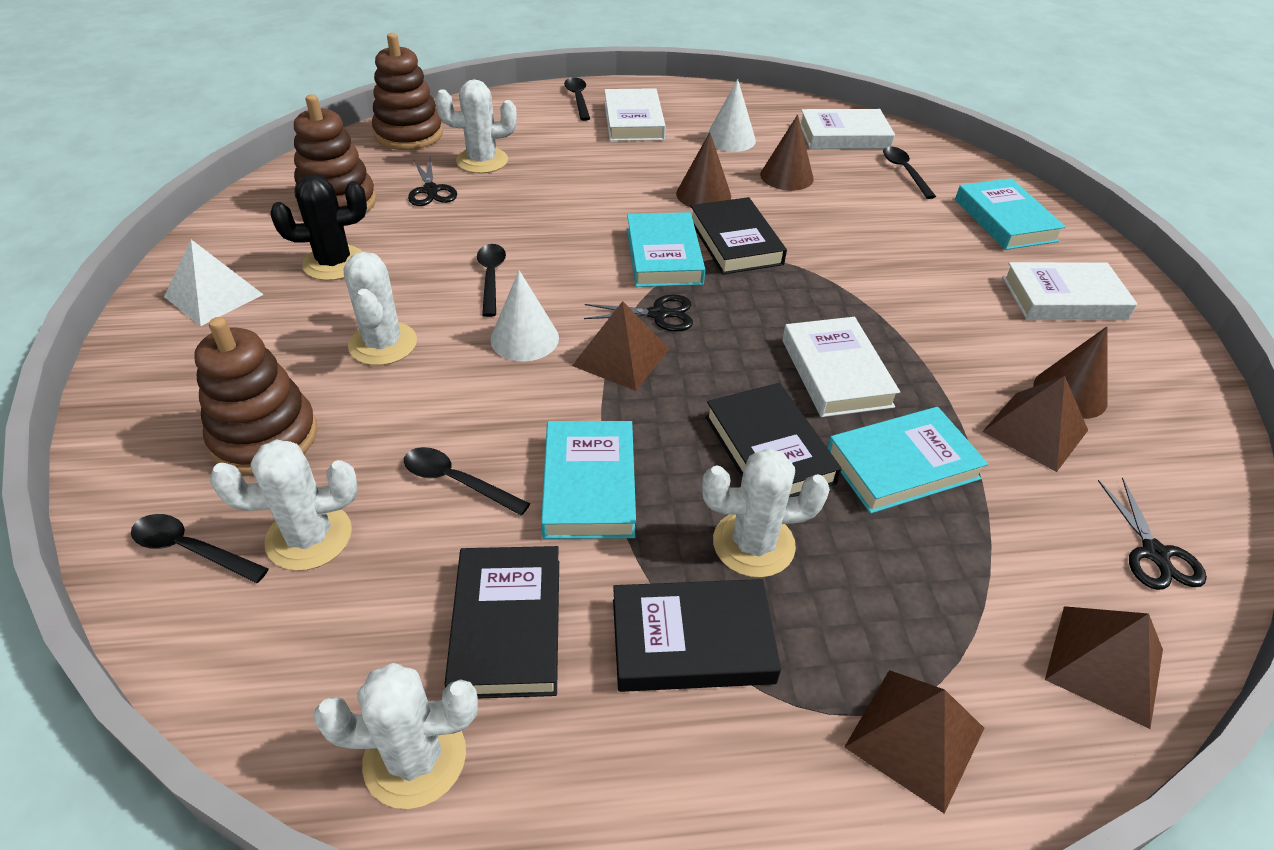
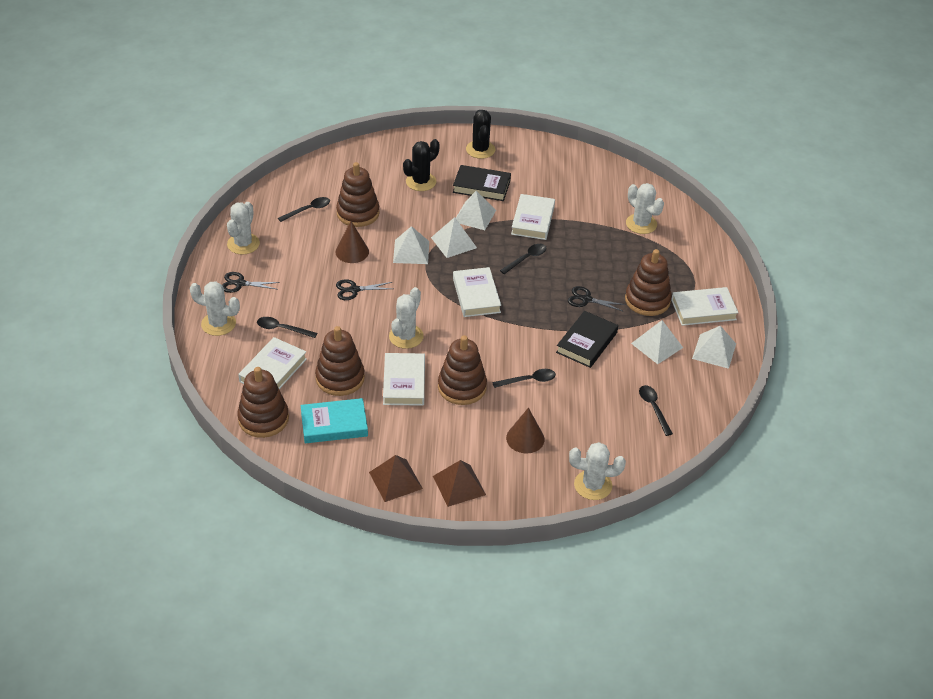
black book: 4 -> 2
black cactus: 1 -> 2
brown cone: 3 -> 2
brown pyramid: 4 -> 2
brown stacking toy: 3 -> 5
turquoise book: 4 -> 1
white book: 4 -> 5
white cone: 2 -> 0
white pyramid: 1 -> 5

